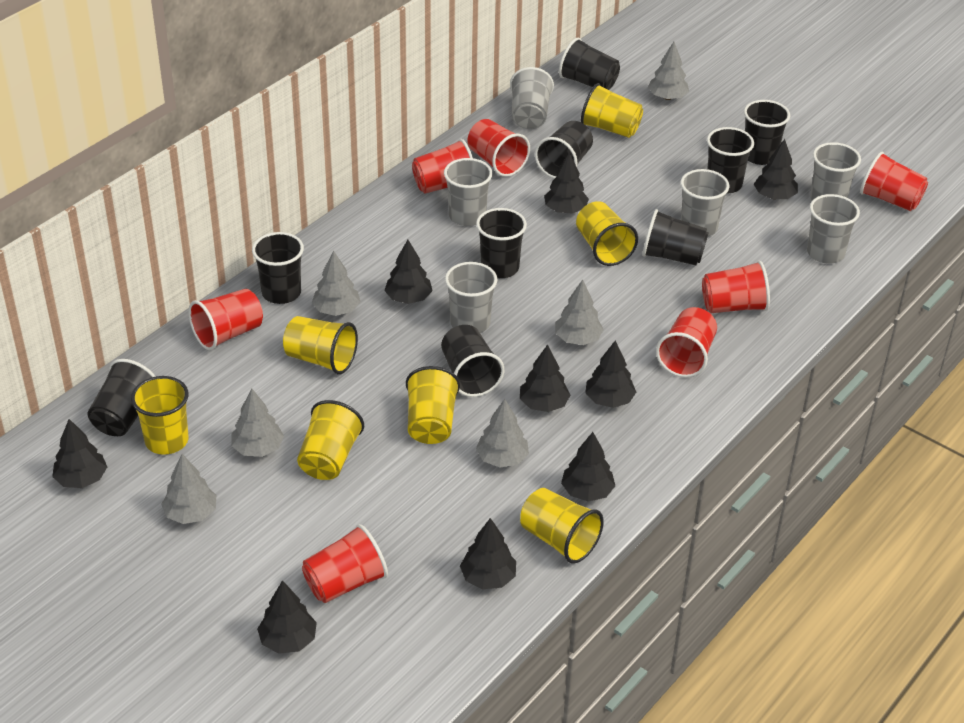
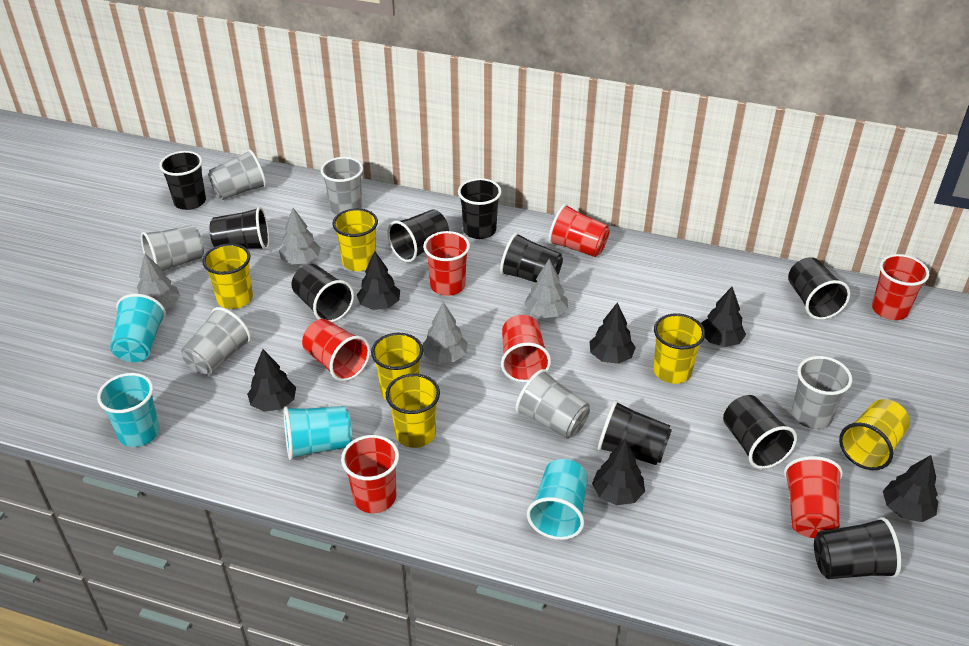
black cup: 9 -> 10
black tree: 9 -> 6
grey tree: 6 -> 4
turquoise cup: 0 -> 4
yellow cup: 7 -> 6

